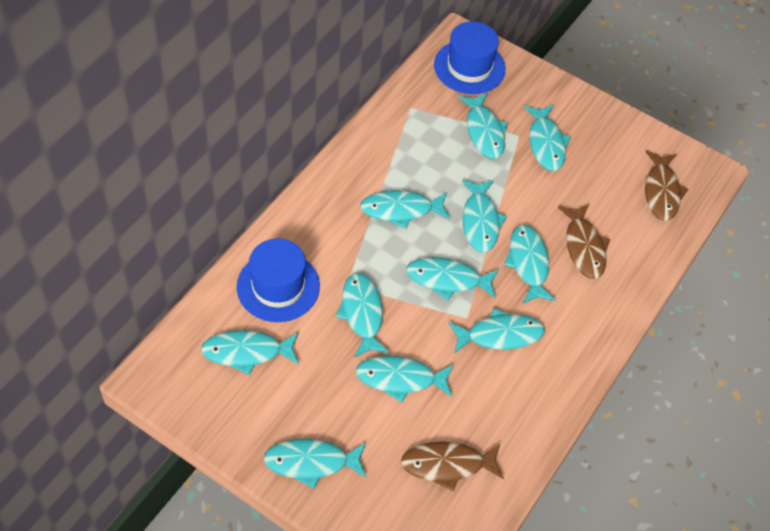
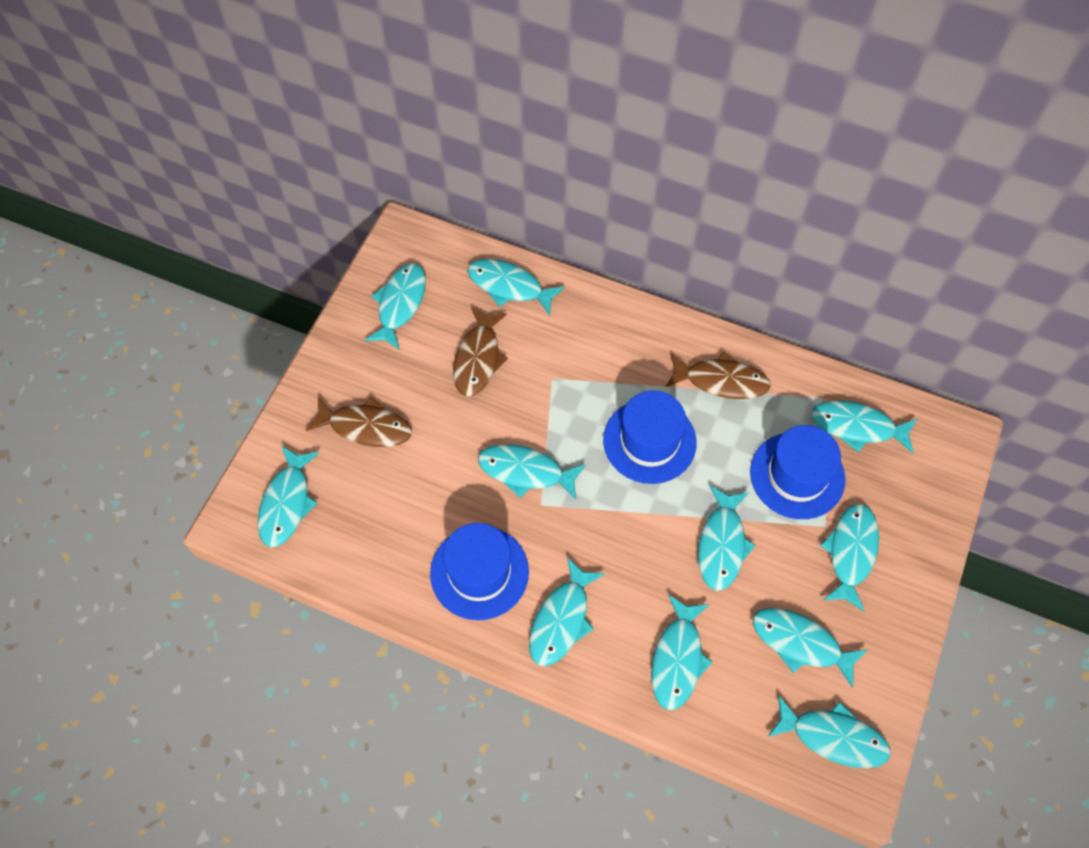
blue hat: 2 -> 3

